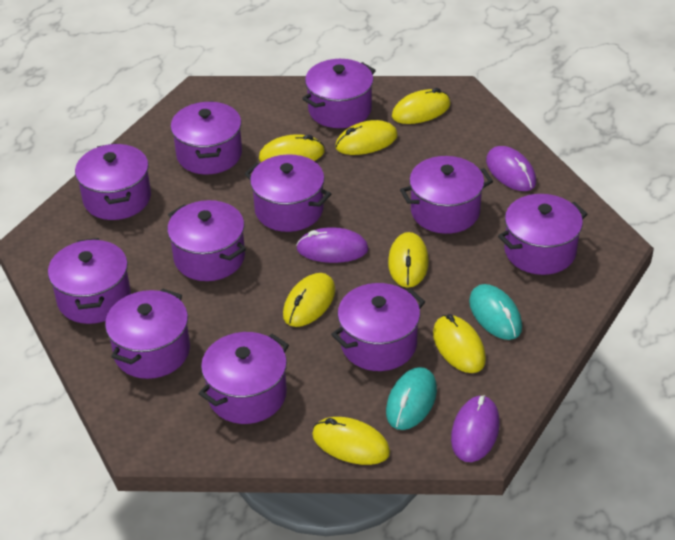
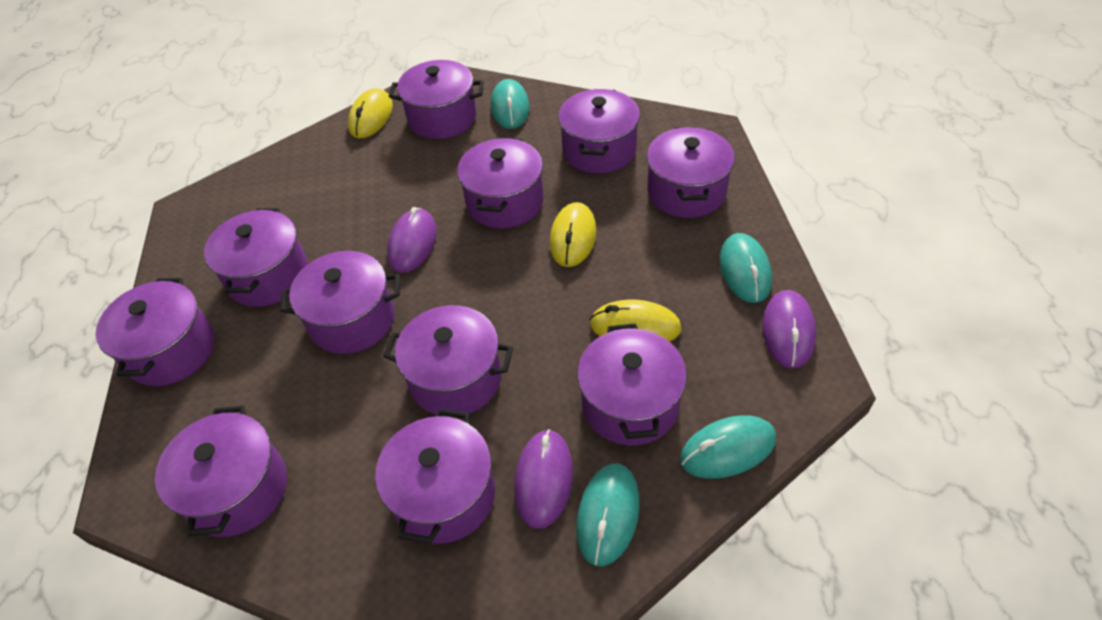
turquoise mouse: 2 -> 4
yellow mouse: 7 -> 3

